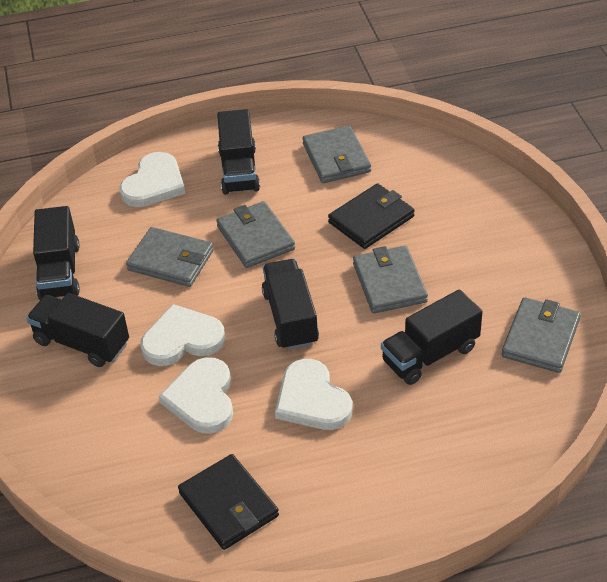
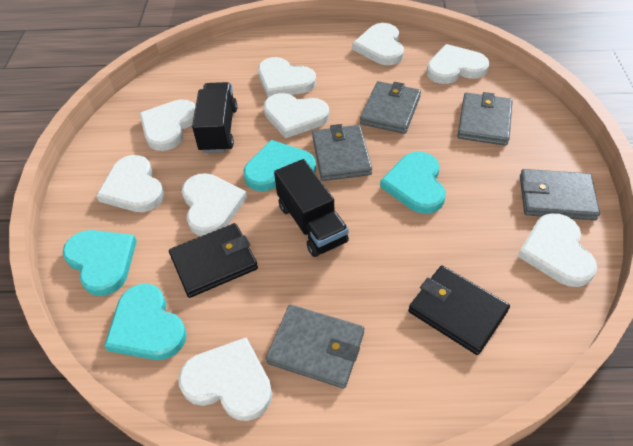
black truck: 5 -> 2
turquoise heart: 0 -> 4
white heart: 4 -> 9

